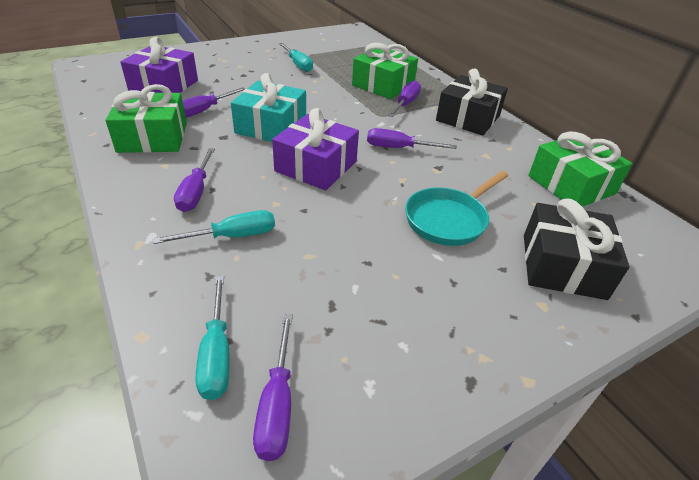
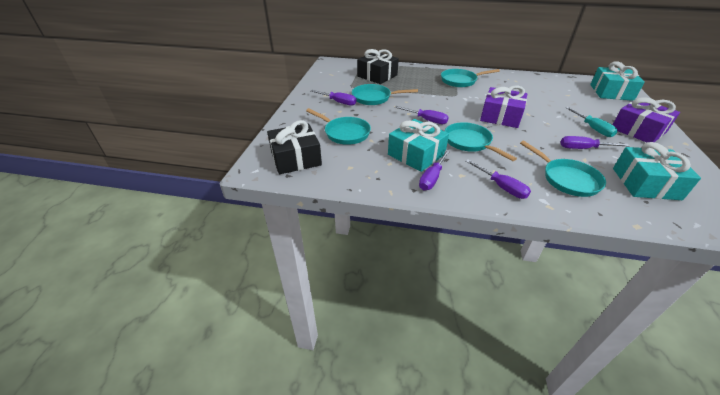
green gift: 3 -> 0
turquoise gift: 1 -> 3
turquoise pan: 1 -> 5
turquoise screwdriver: 3 -> 1

